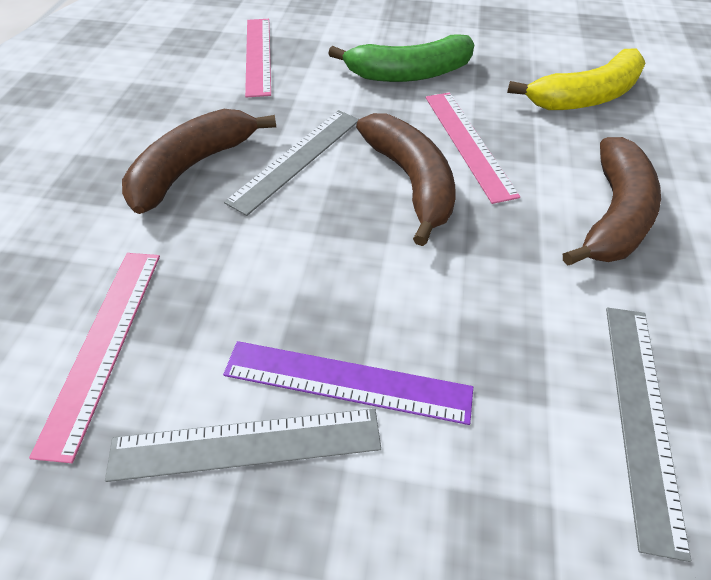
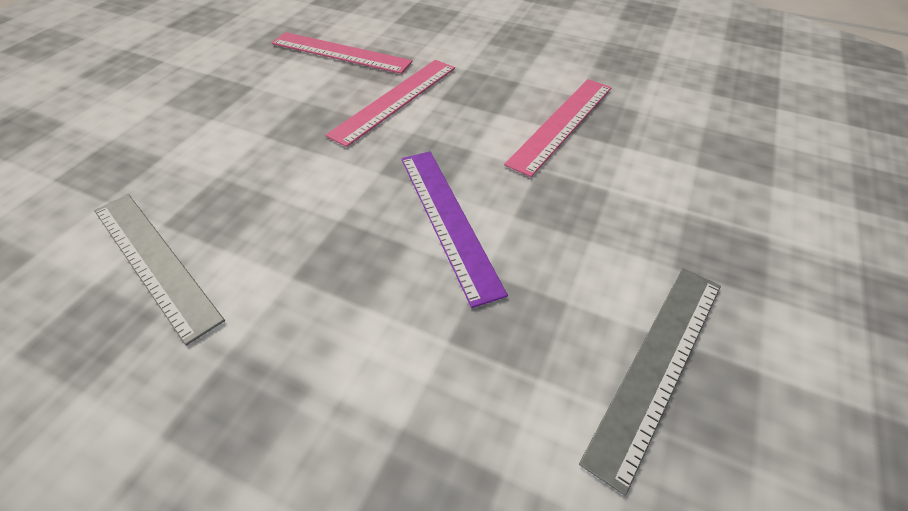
brown banana: 3 -> 0
green banana: 1 -> 0
grey ruler: 3 -> 2
yellow banana: 1 -> 0

